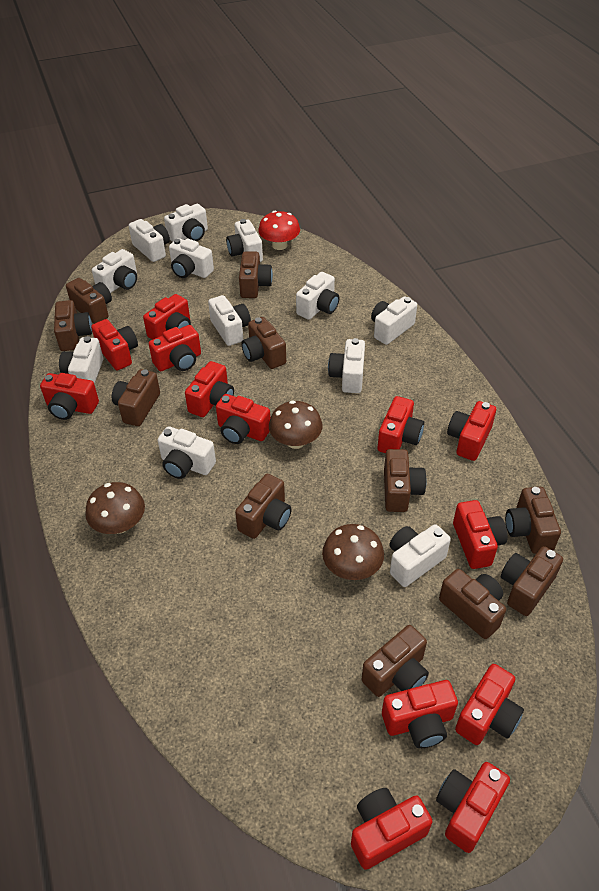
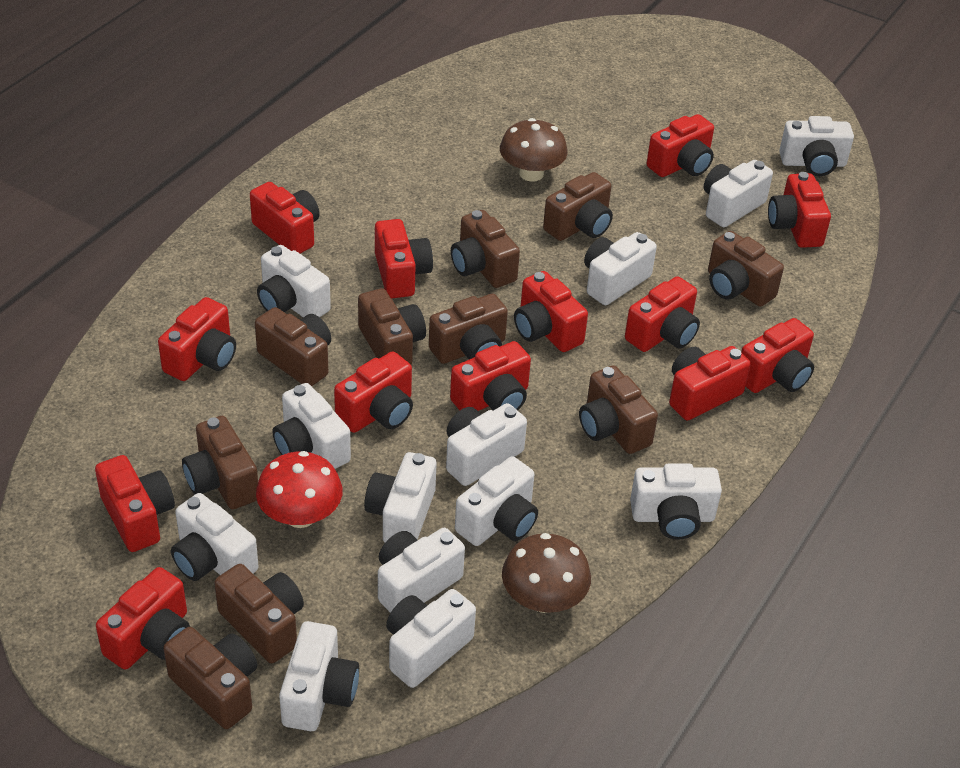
brown camera: 11 -> 10
brown mushroom: 3 -> 2
white camera: 12 -> 13

